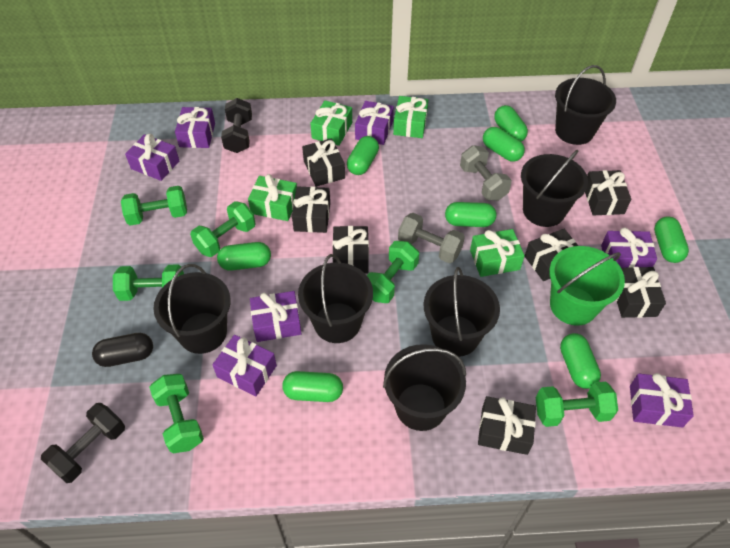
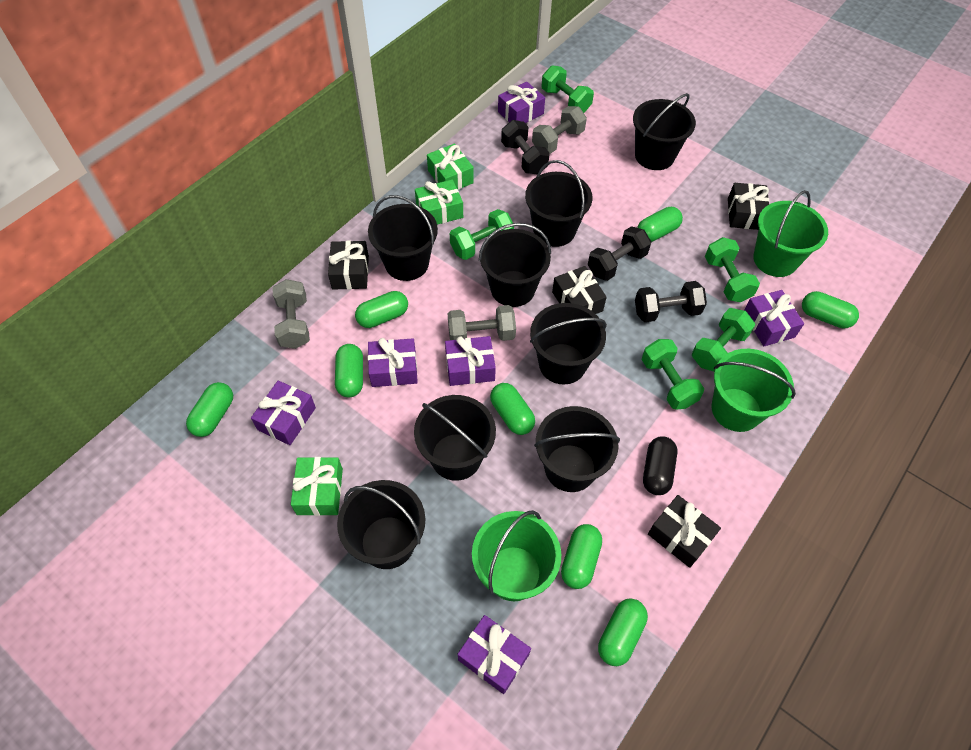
black bucket: 6 -> 8
black dumbbell: 2 -> 3
black gift: 7 -> 4
green bucket: 1 -> 3
green dumbbell: 6 -> 5
green gift: 4 -> 3
grey dumbbell: 2 -> 3
purple gift: 7 -> 6

